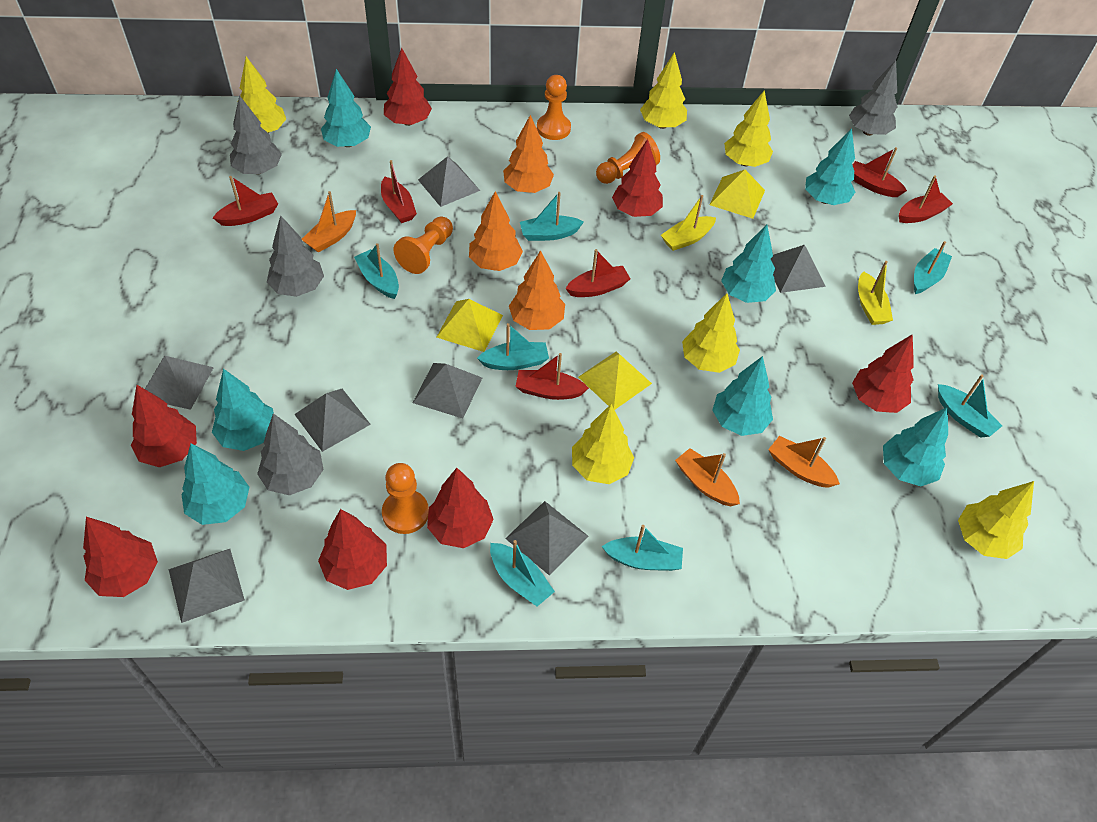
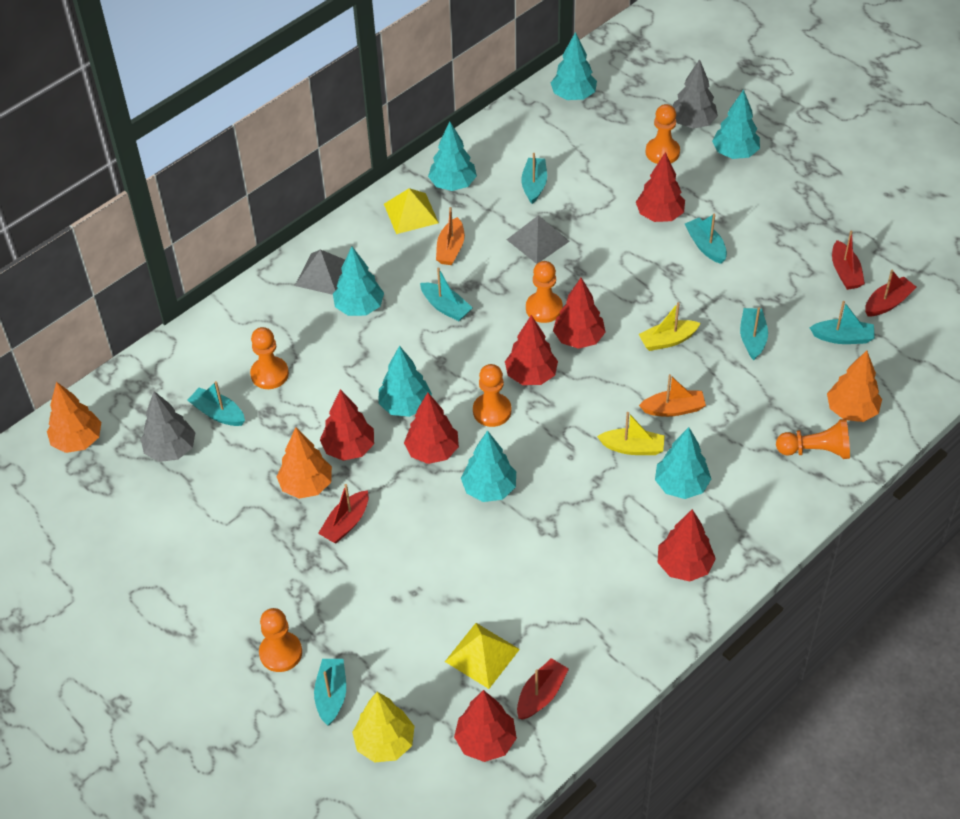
grey pyramid: 7 -> 2
grey tree: 4 -> 2
orange boat: 3 -> 2
orange pawn: 4 -> 6
red boat: 6 -> 4
yellow pyramid: 3 -> 2
yellow tree: 6 -> 1

